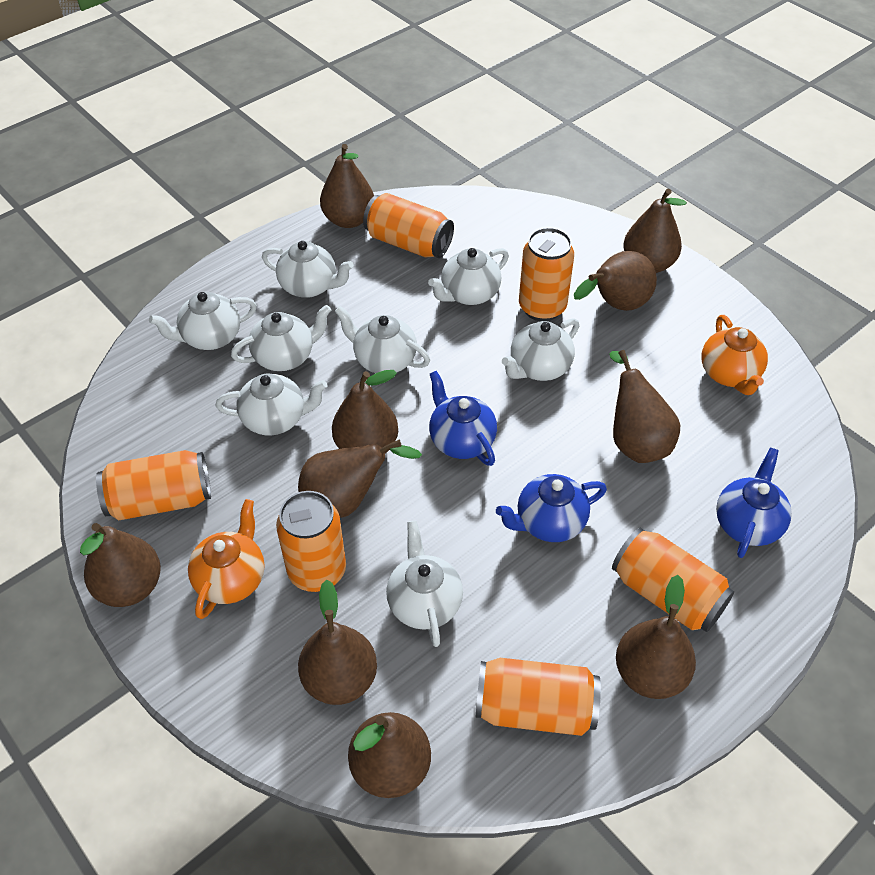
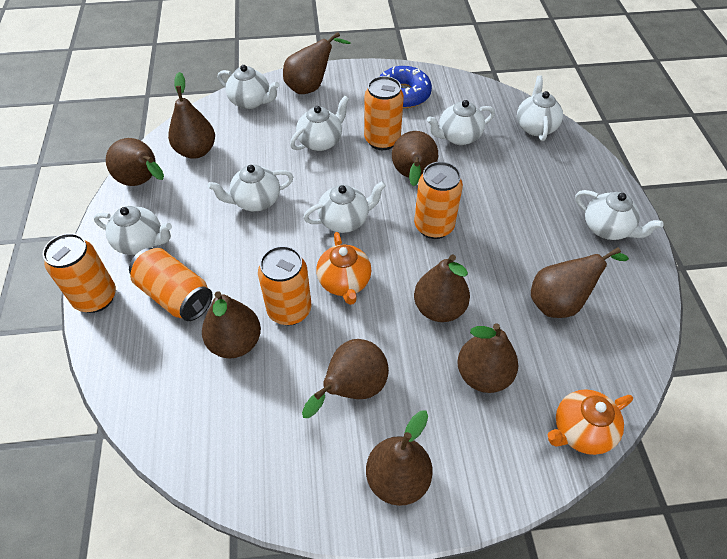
blue donut: 0 -> 1
blue teapot: 3 -> 0
orange can: 6 -> 5

